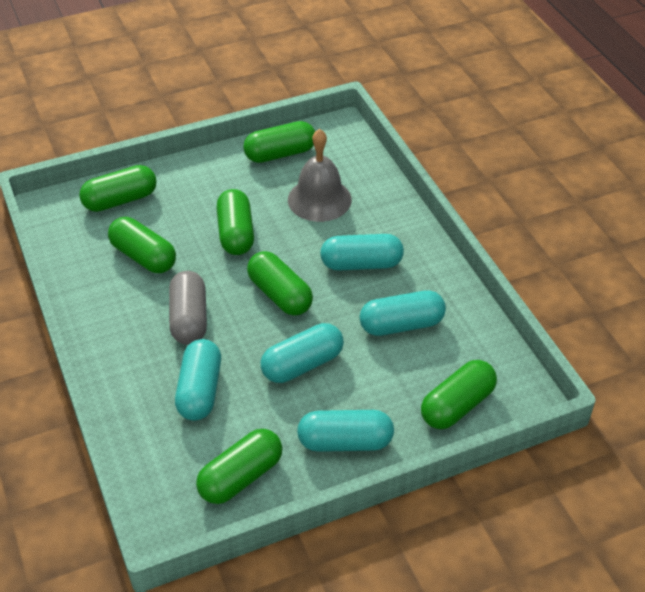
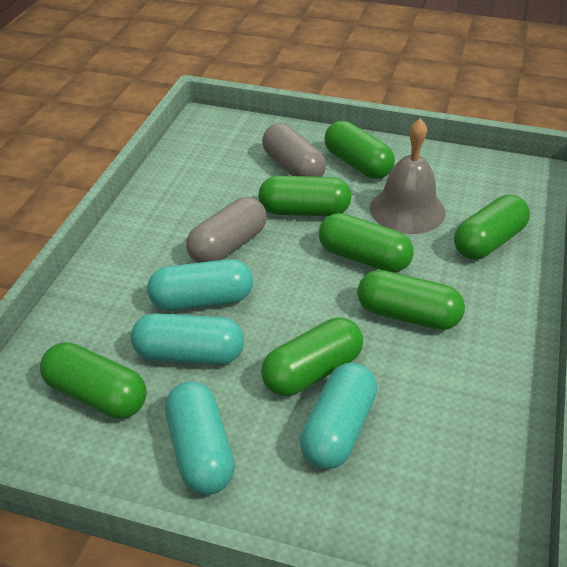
grey capsule: 1 -> 2
turquoise capsule: 5 -> 4

